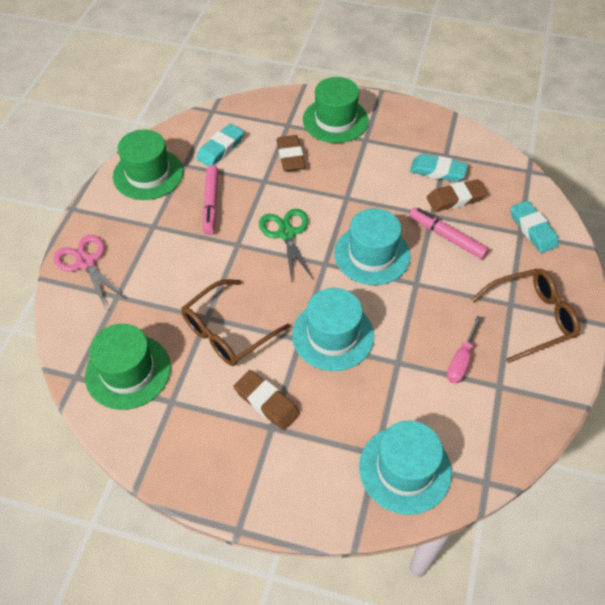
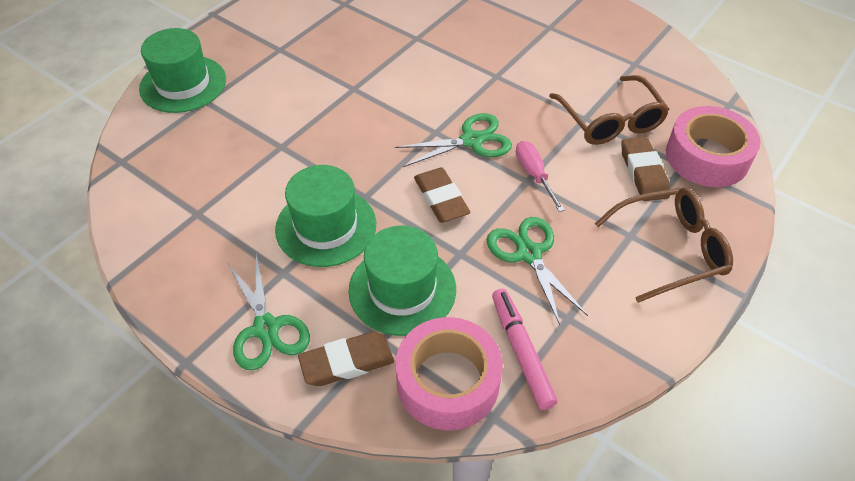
green scissors: 1 -> 3
pink marker: 2 -> 1
pink scissors: 1 -> 0
pink tape: 0 -> 2
turquoise eraser: 3 -> 0
turquoise hat: 3 -> 0

